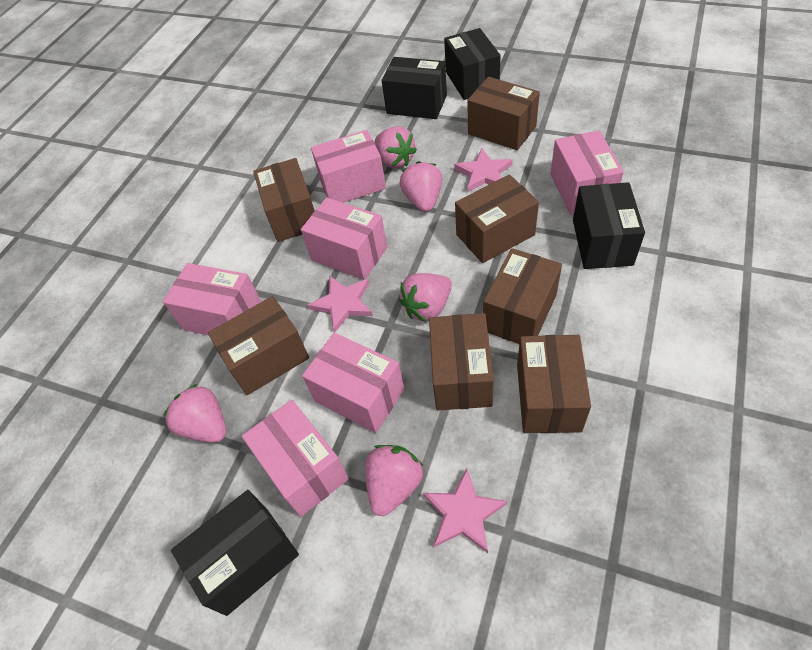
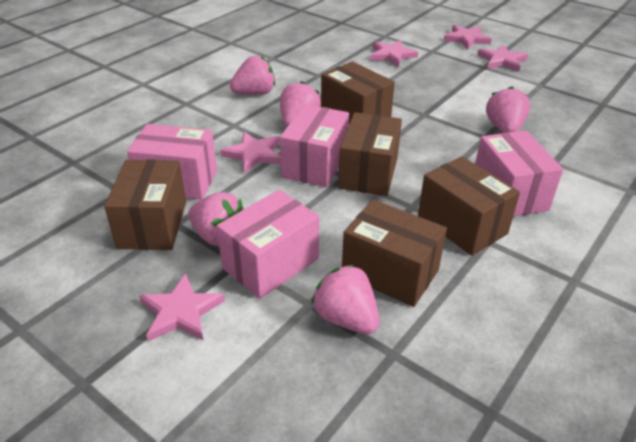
black box: 4 -> 0
brown box: 7 -> 5
pink box: 6 -> 4
pink star: 3 -> 5

